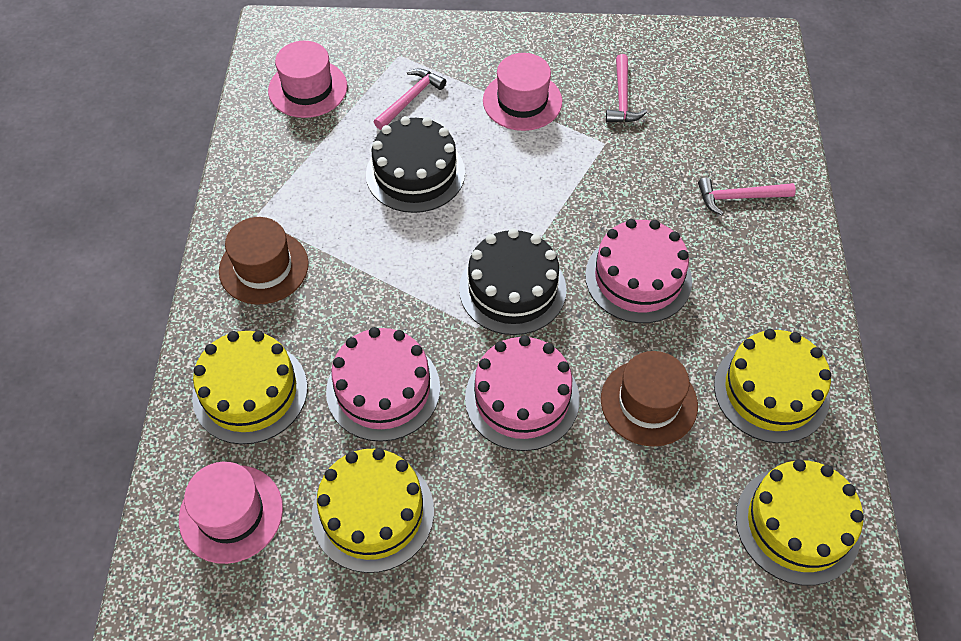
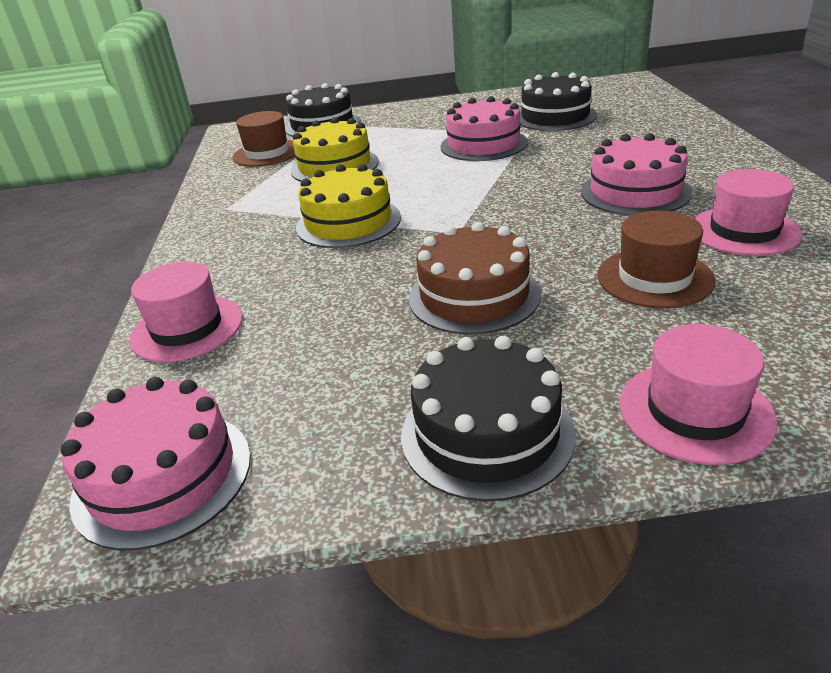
black cake: 2 -> 3
brown cake: 0 -> 1
pink hammer: 3 -> 0
yellow cake: 4 -> 2

